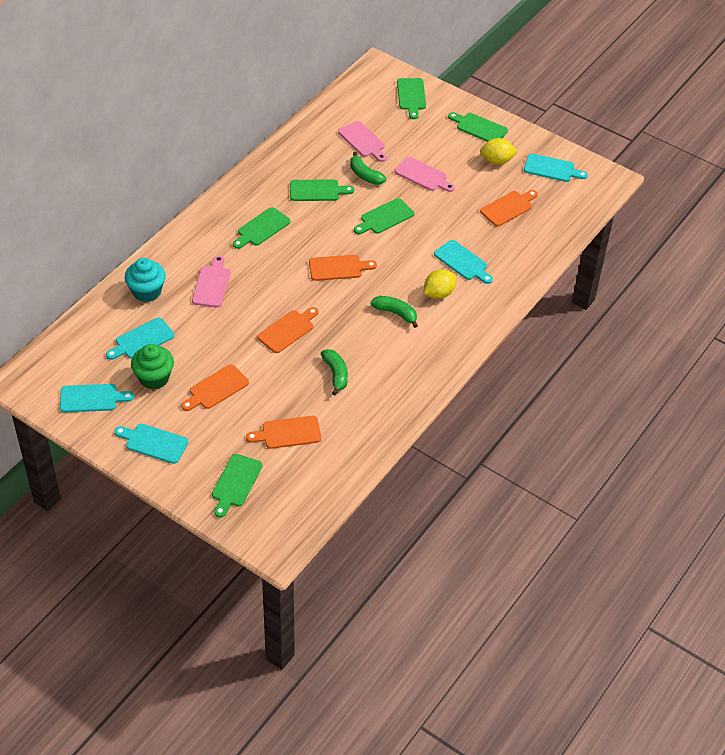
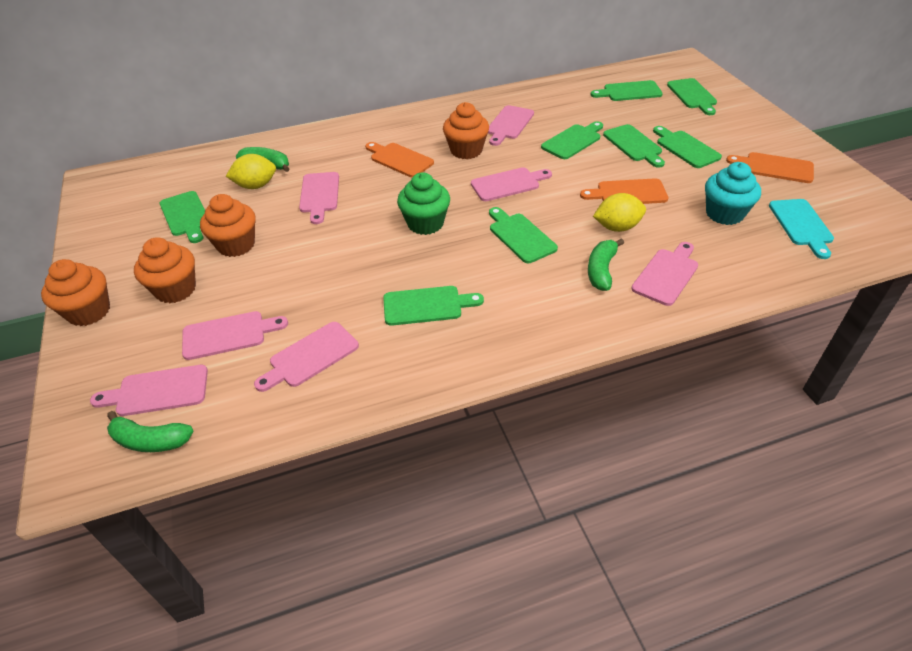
green cutting board: 6 -> 8
orange cupcake: 0 -> 4
orange cutting board: 5 -> 3
pink cutting board: 3 -> 7
turquoise cutting board: 5 -> 1

